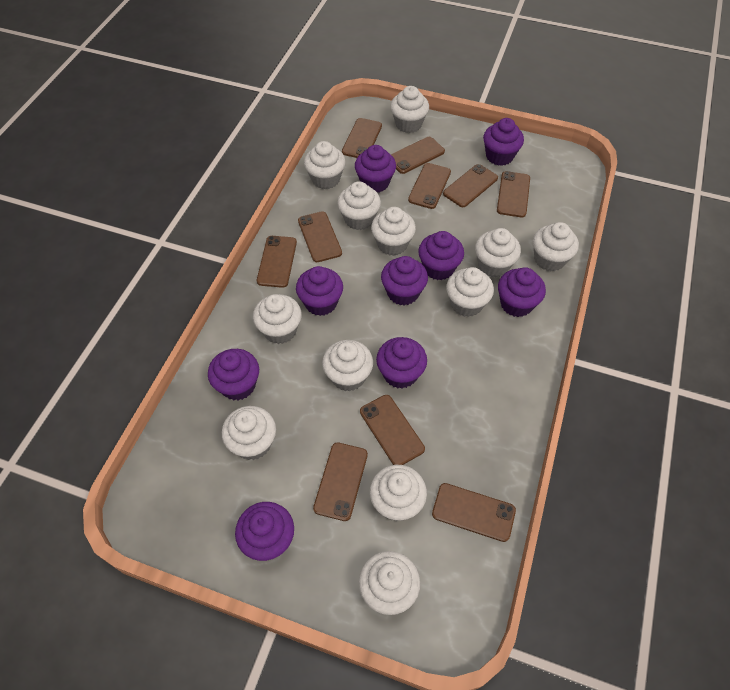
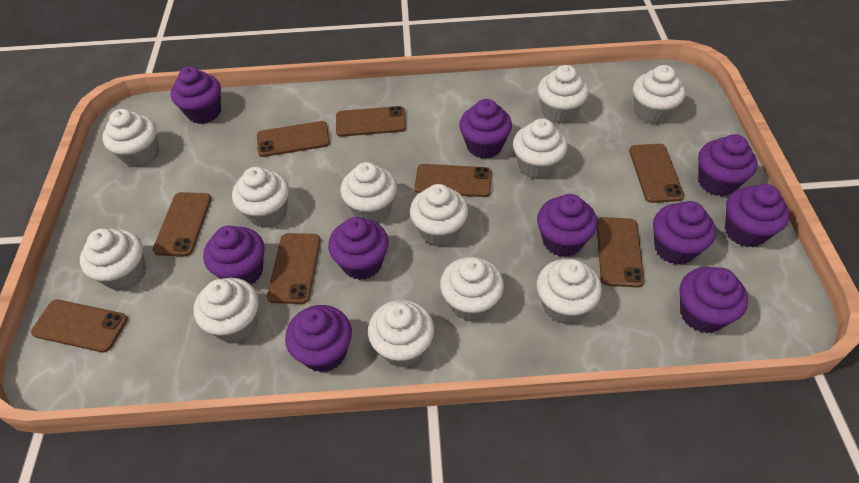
brown phone: 10 -> 8
purple cupcake: 9 -> 10

